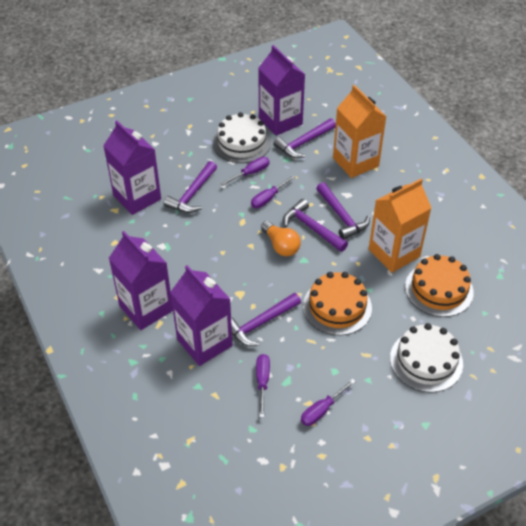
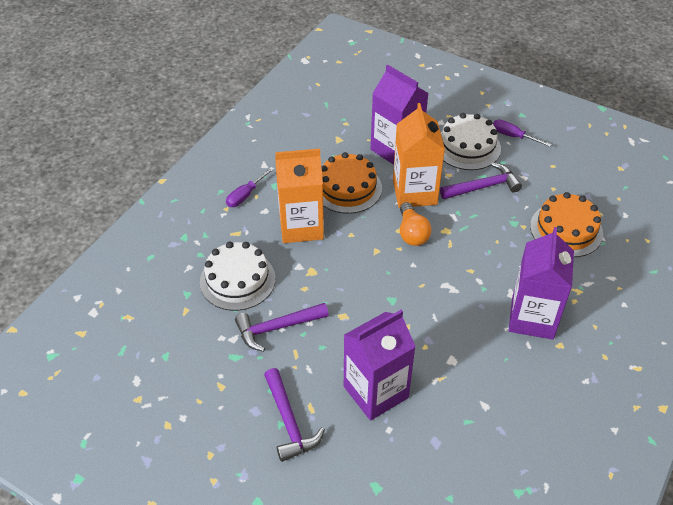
purple carton: 4 -> 3
purple hammer: 5 -> 3
purple screwdriver: 4 -> 2

